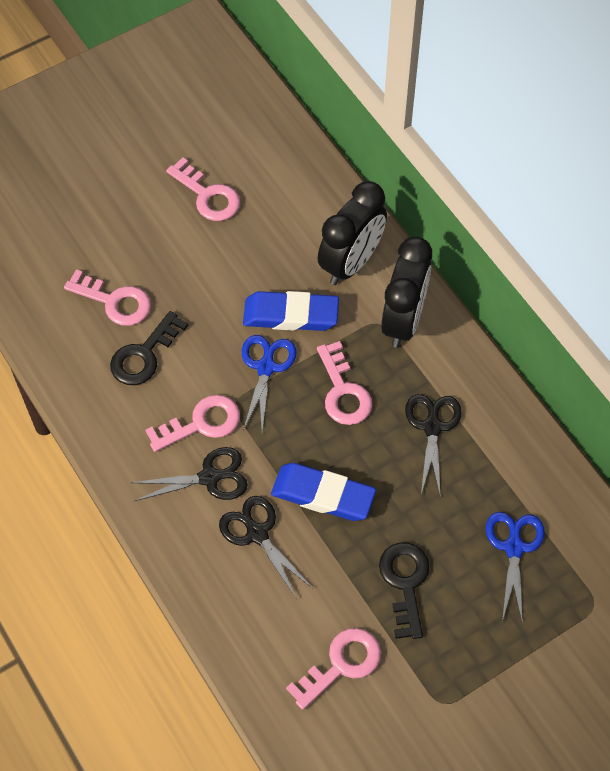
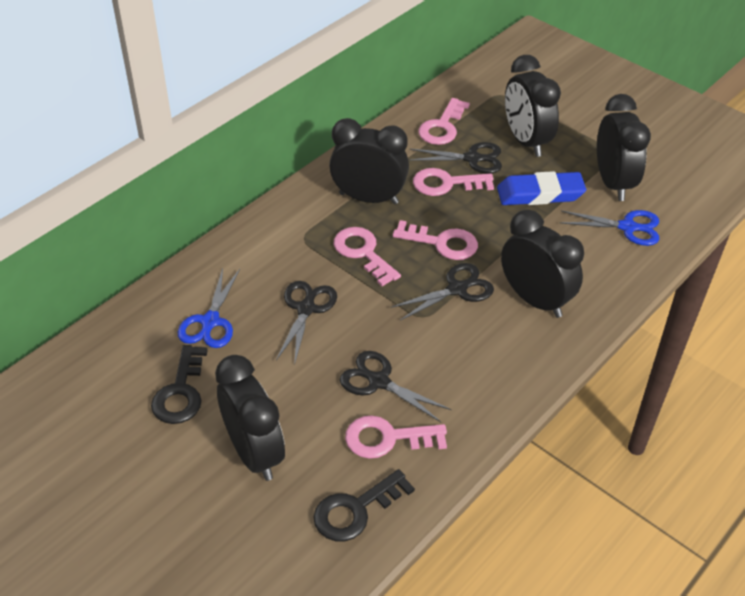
black clock: 2 -> 5
black scissors: 3 -> 4
blue eraser: 2 -> 1

